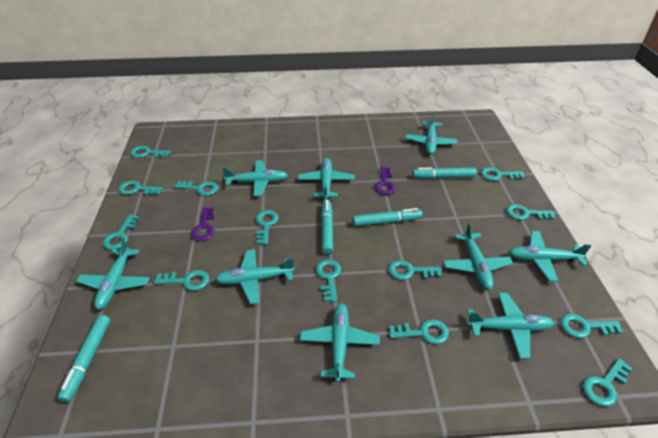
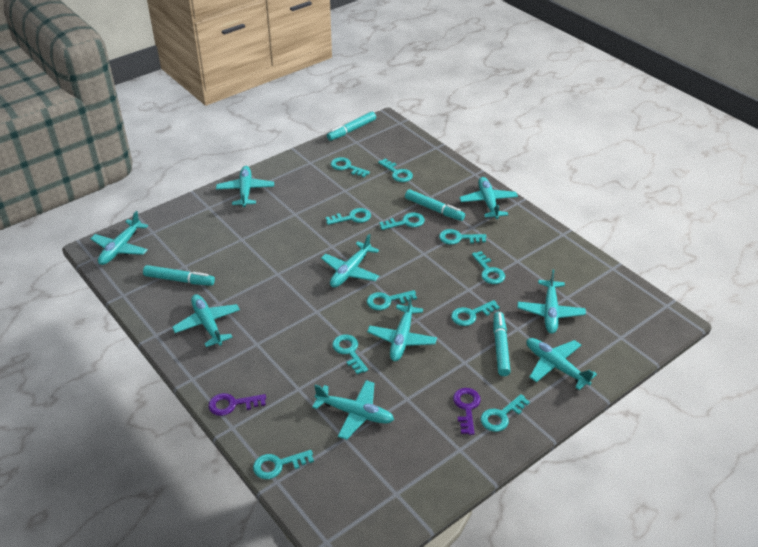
turquoise key: 13 -> 11

